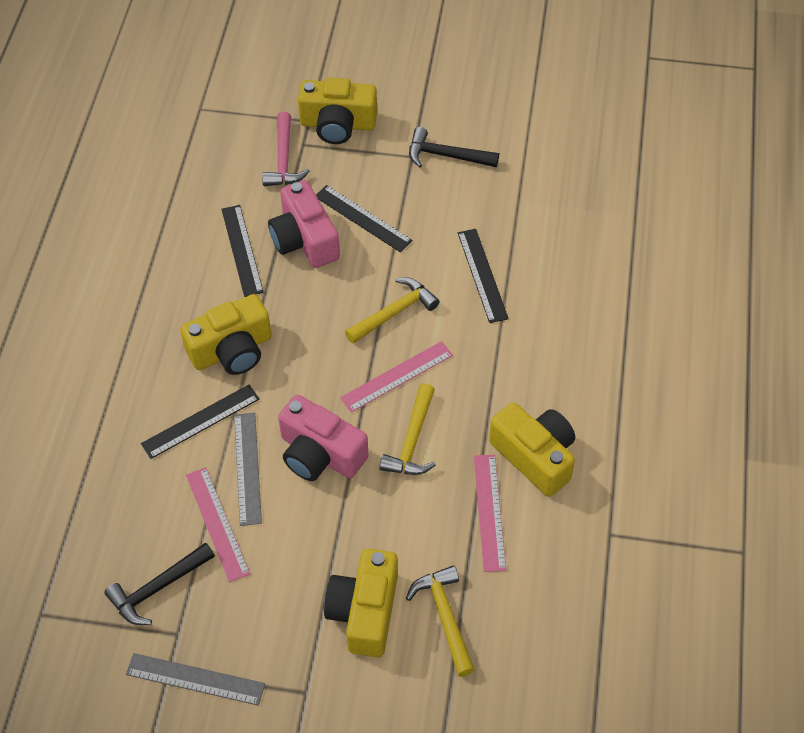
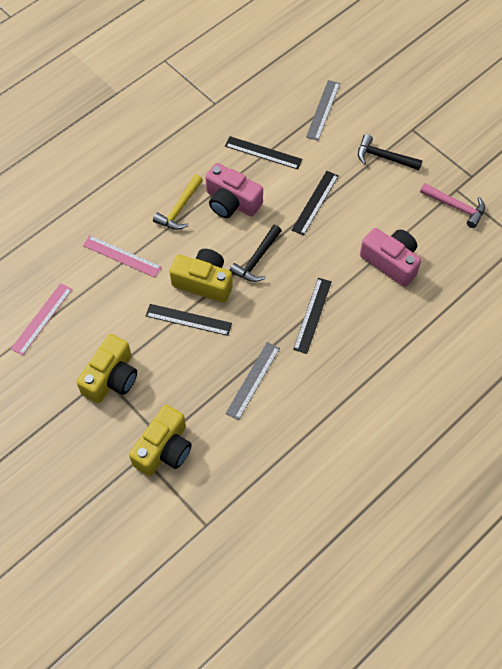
pink ruler: 3 -> 2
yellow camera: 4 -> 3
yellow hammer: 3 -> 1

